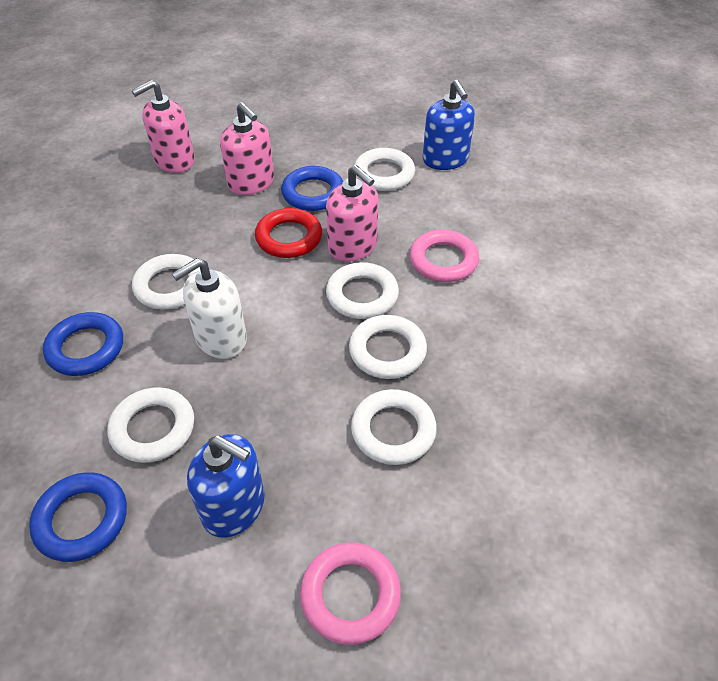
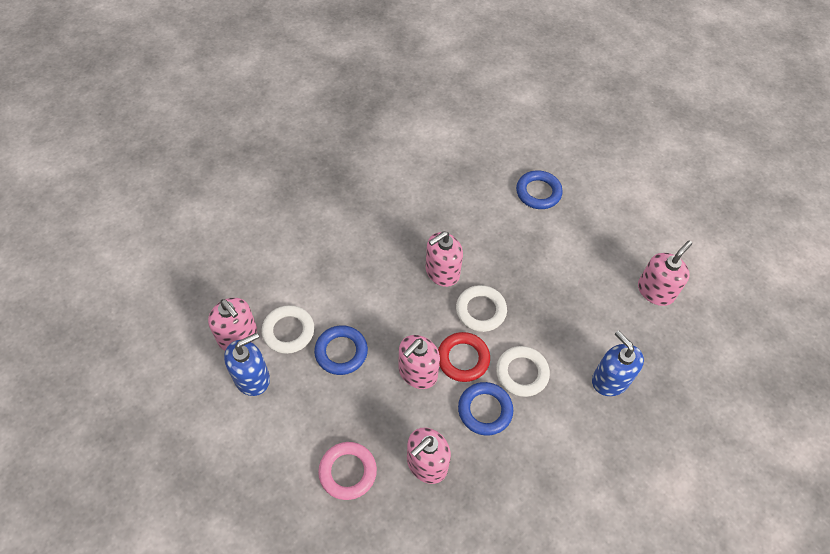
pink ring: 2 -> 1
pink soap dispenser: 3 -> 5
white ring: 6 -> 3
white soap dispenser: 1 -> 0

